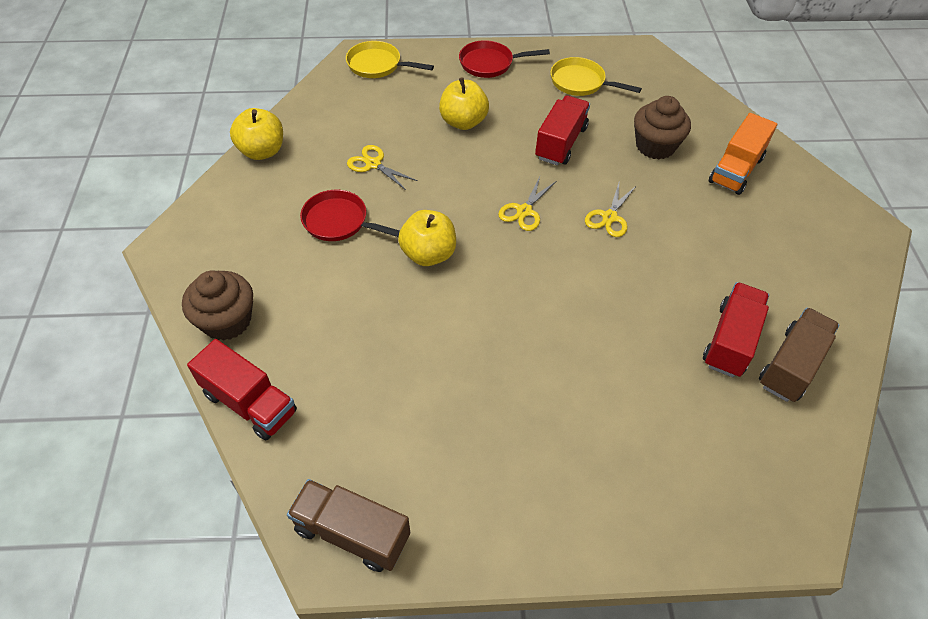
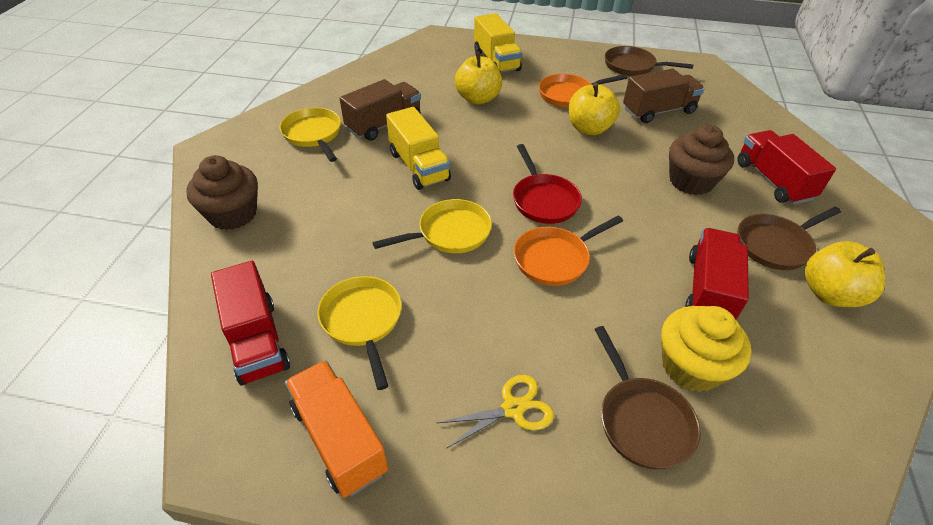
brown pan: 0 -> 3
orange pan: 0 -> 2
red pan: 2 -> 1
yellow cupcake: 0 -> 1
yellow pan: 2 -> 3
yellow scissors: 3 -> 1
yellow truck: 0 -> 2

